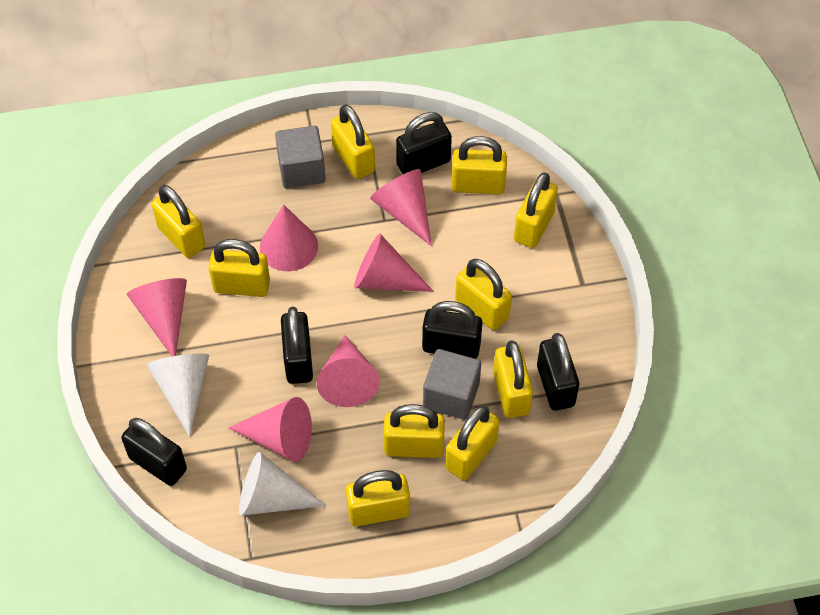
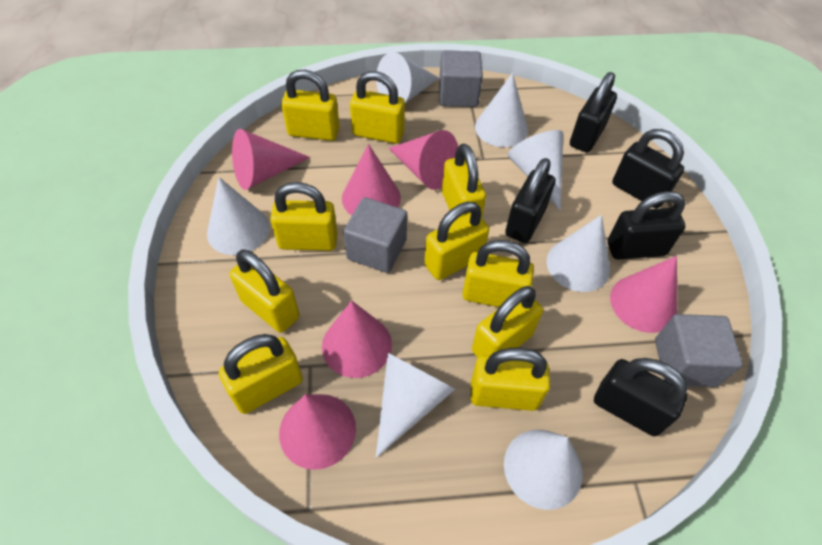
grey cube: 2 -> 3
white cone: 2 -> 7

